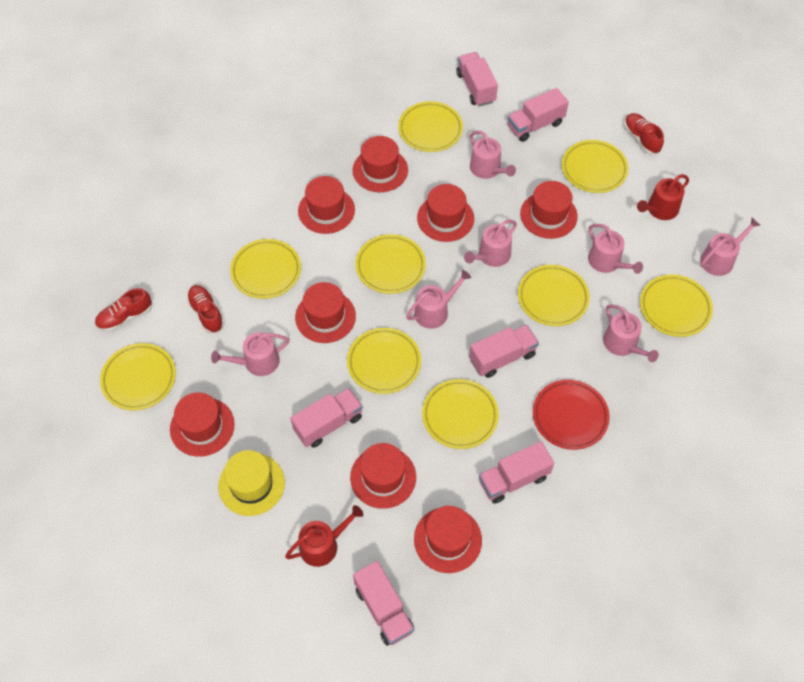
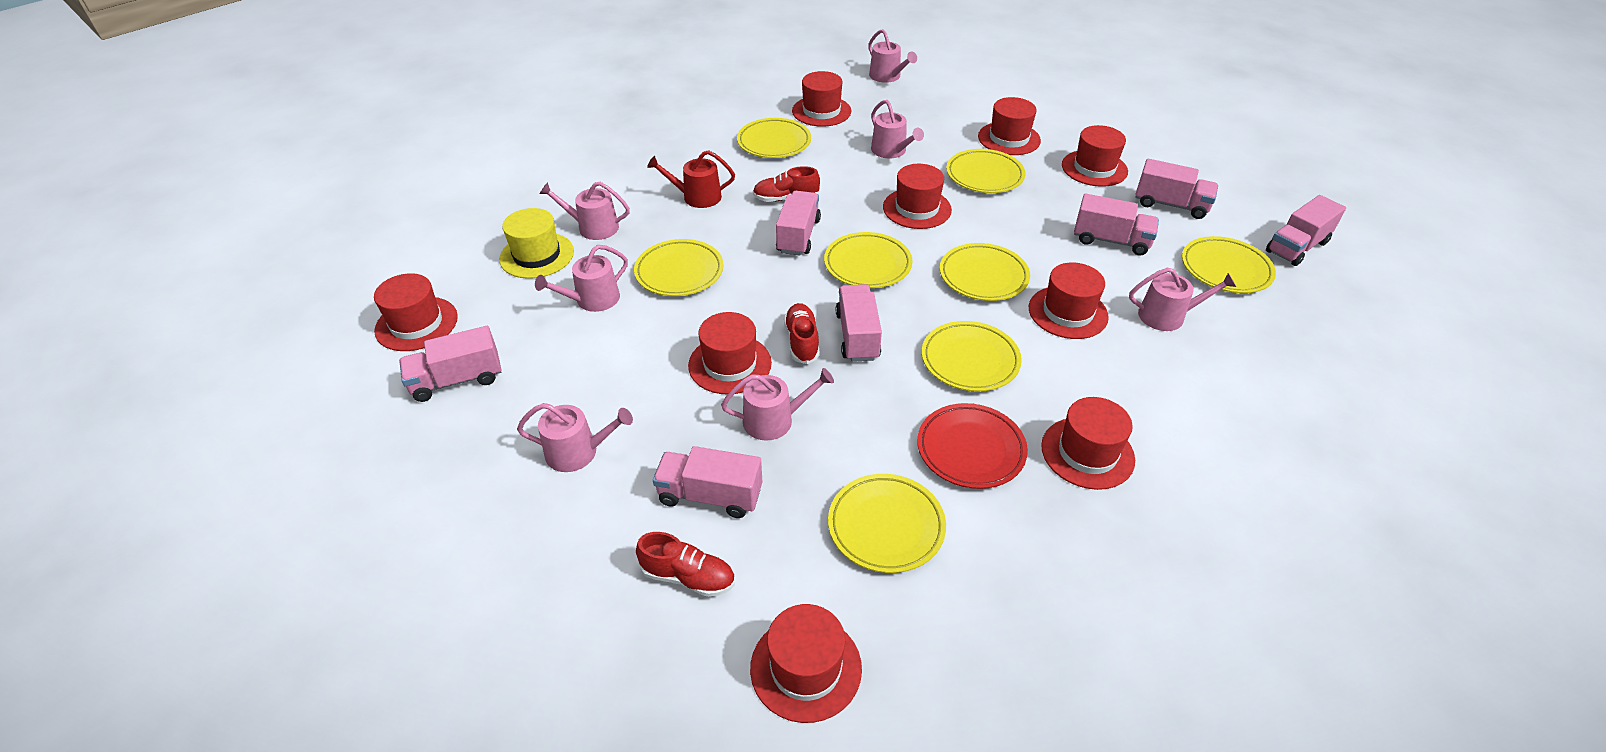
pink truck: 6 -> 7
red hat: 8 -> 9
red watering can: 2 -> 1
yellow plate: 9 -> 8

